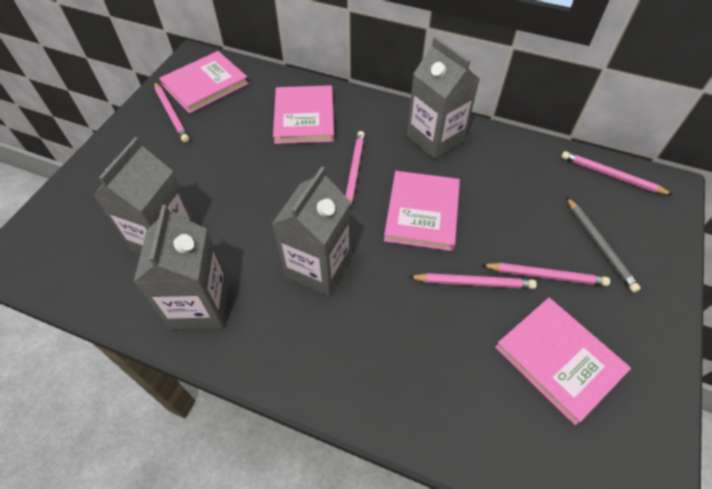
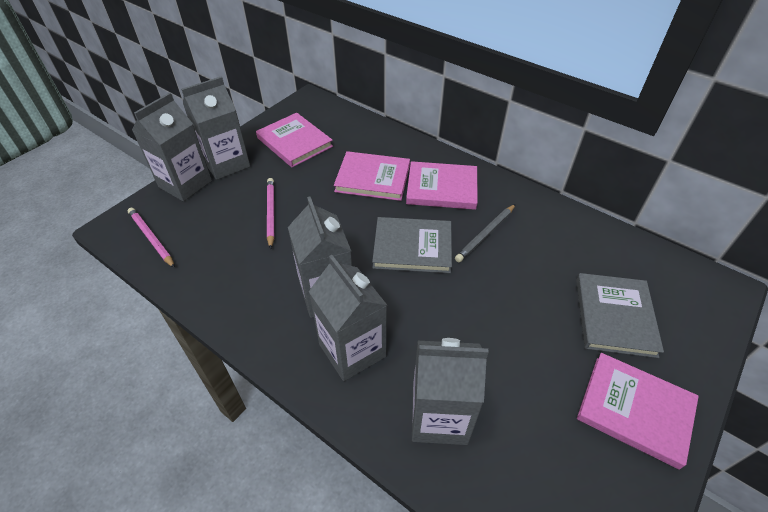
grey book: 0 -> 2
grey carton: 4 -> 5
pink pencil: 5 -> 2

